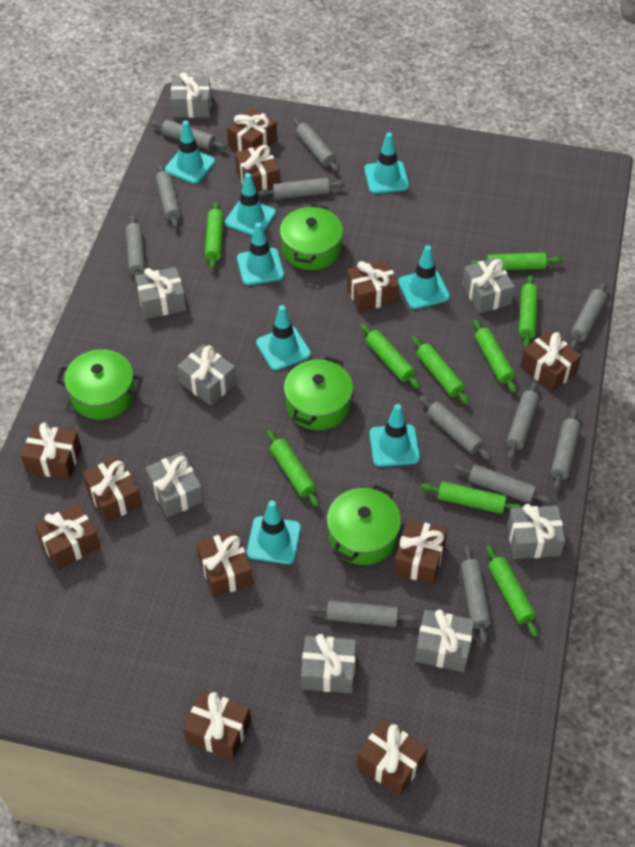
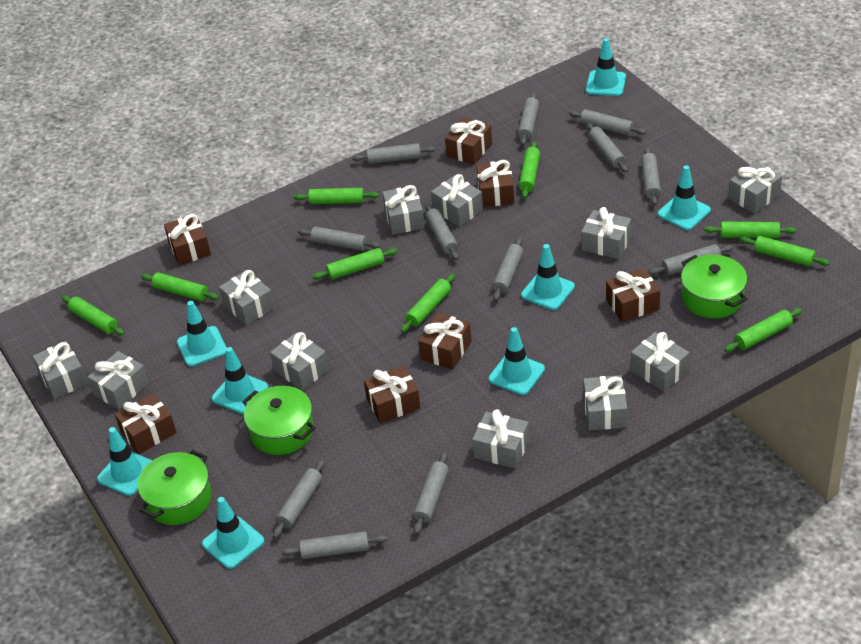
brown gift: 11 -> 7
green pot: 4 -> 3
grey gift: 8 -> 11

